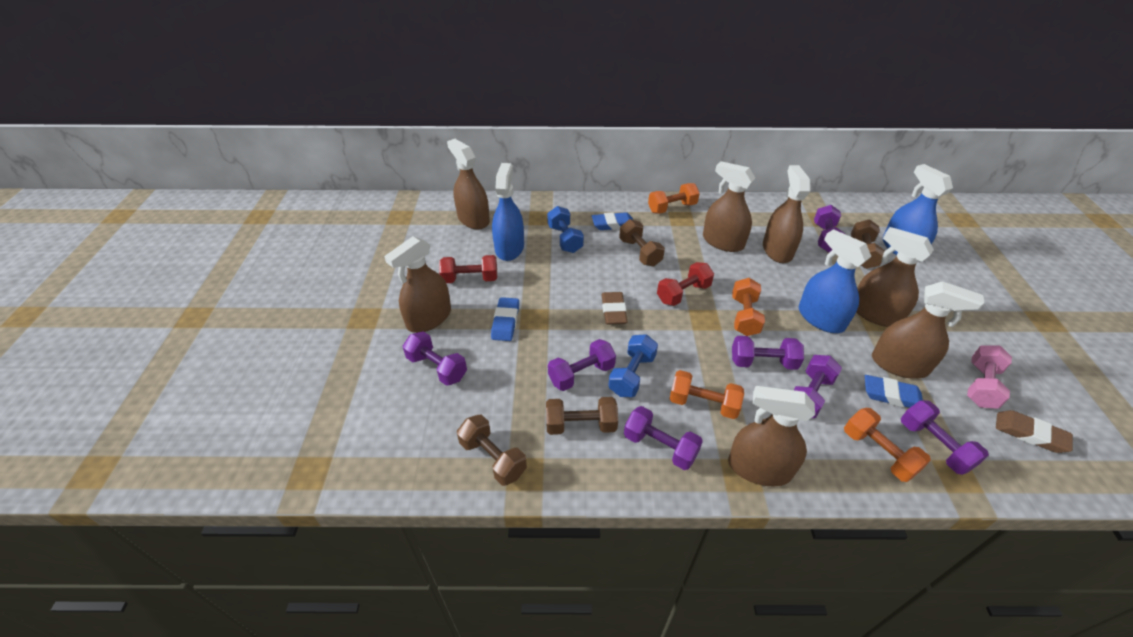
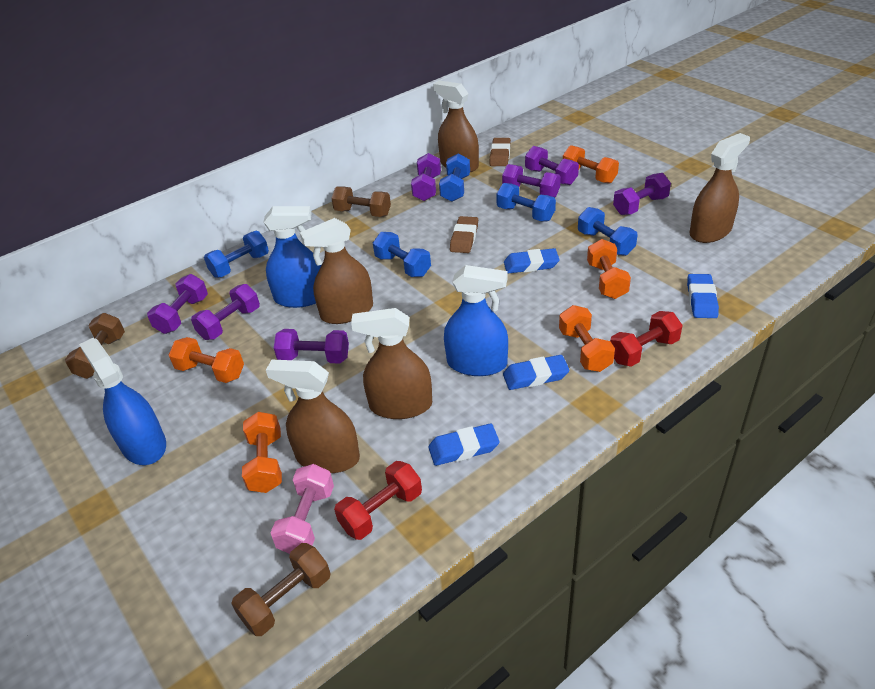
blue dumbbell: 2 -> 5
blue eraser: 3 -> 4
brown dumbbell: 4 -> 3
brown spray bottle: 7 -> 5
orange dumbbell: 4 -> 5

